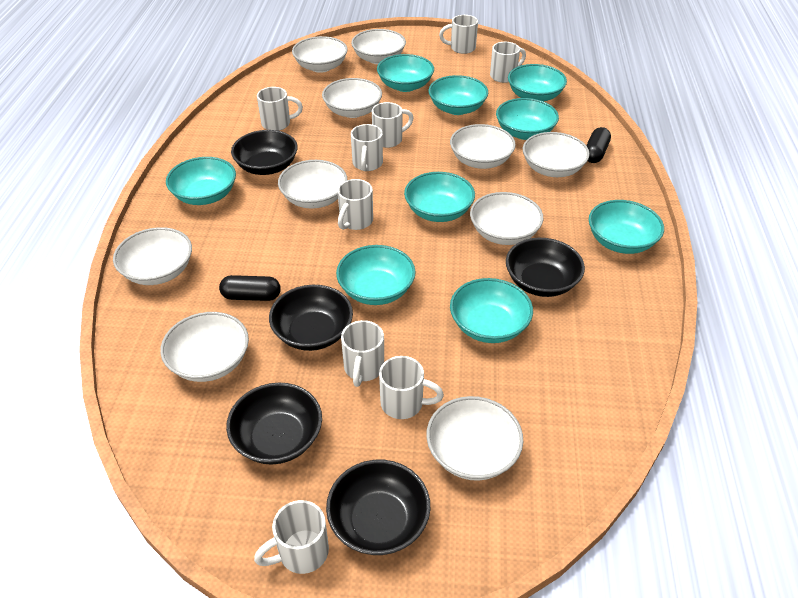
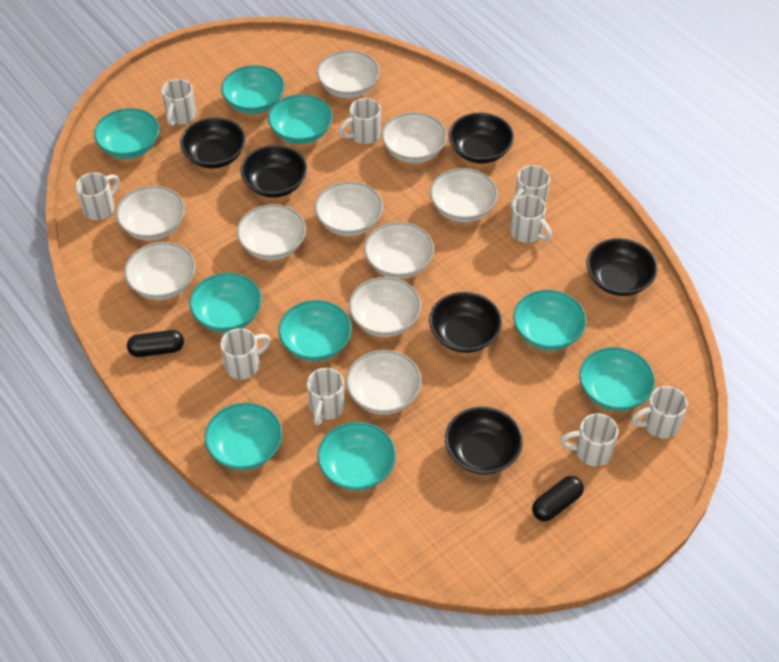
black bowl: 5 -> 6

